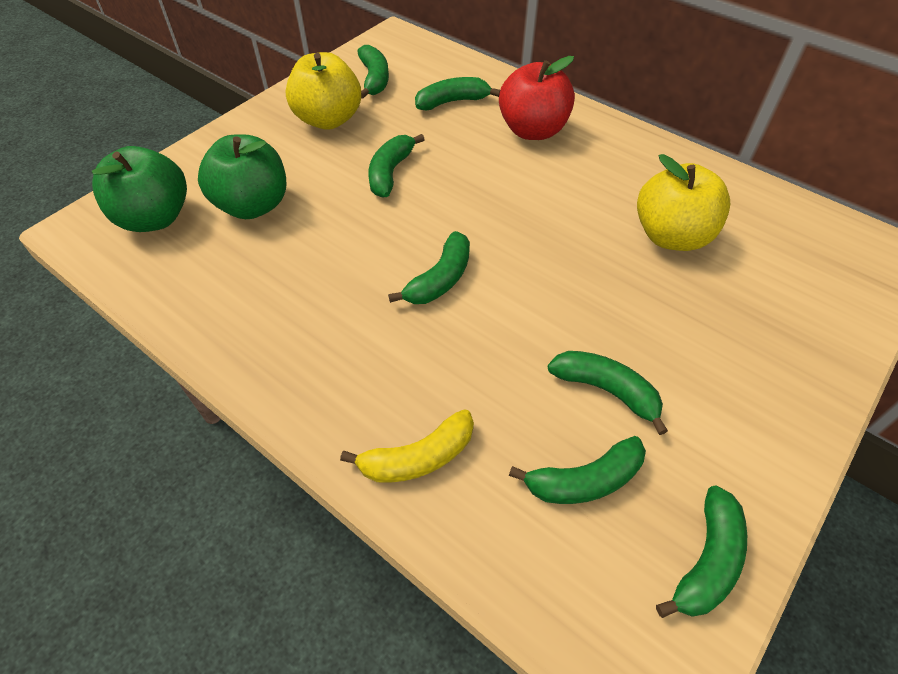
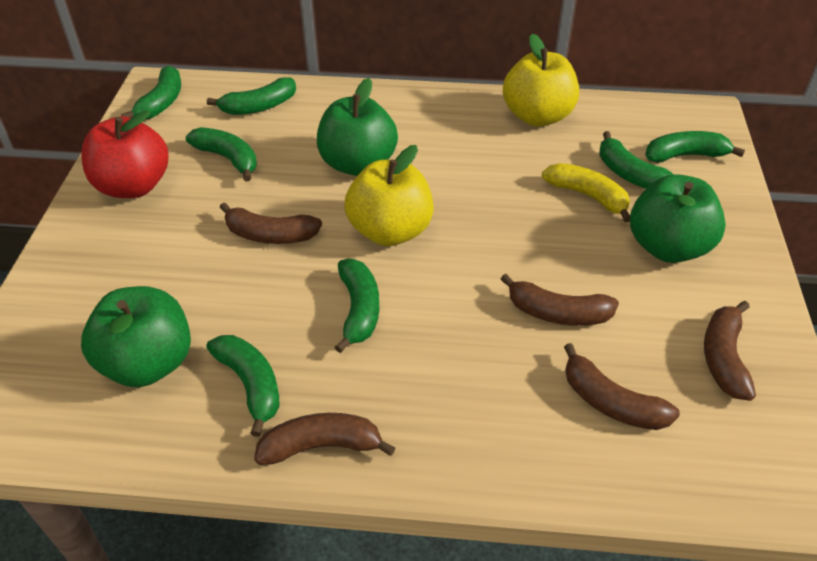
brown banana: 0 -> 5
green apple: 2 -> 3

